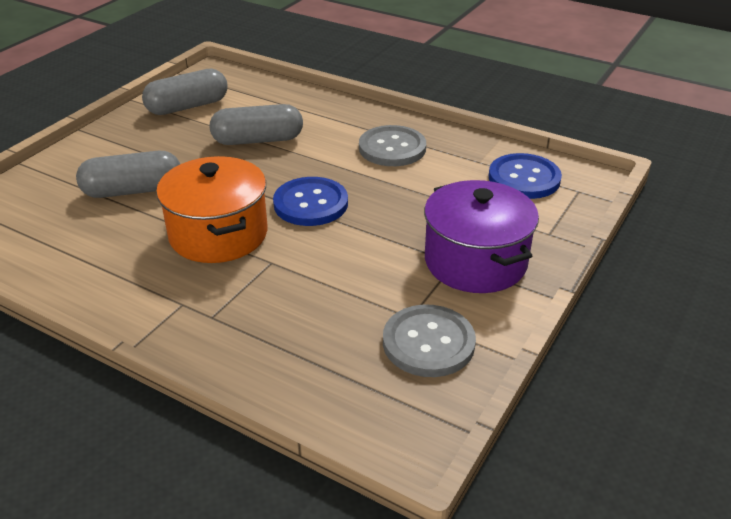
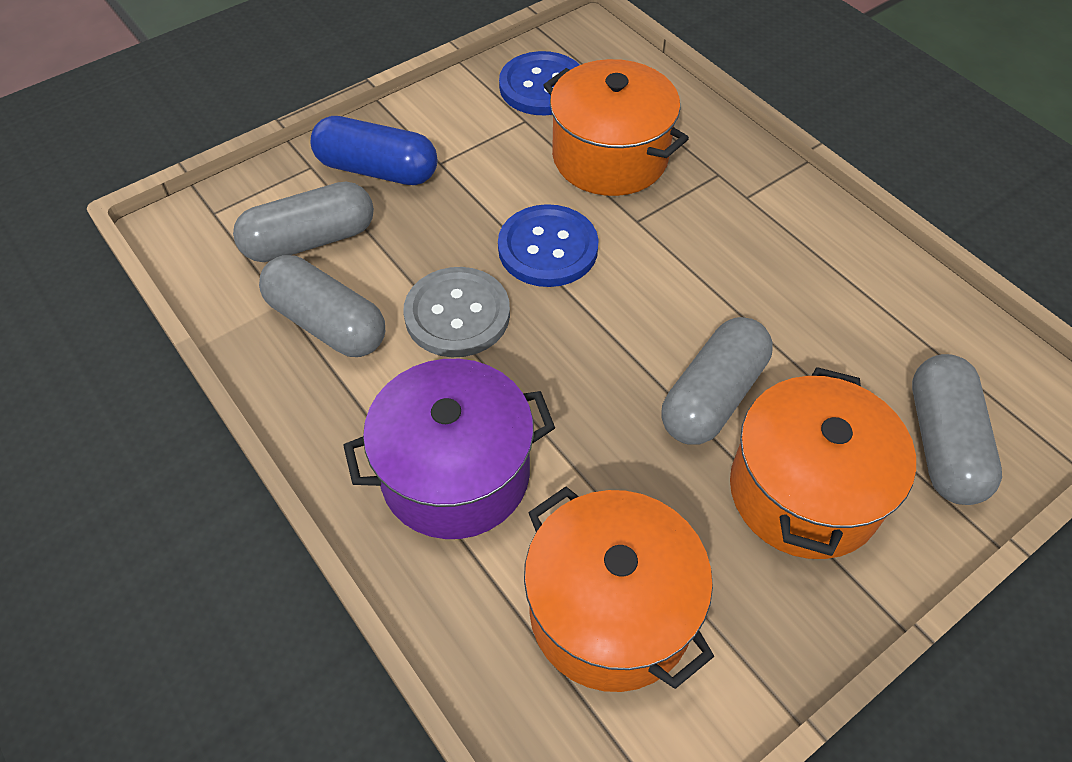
blue capsule: 0 -> 1
grey button: 2 -> 1
grey capsule: 3 -> 4
orange pot: 1 -> 3

